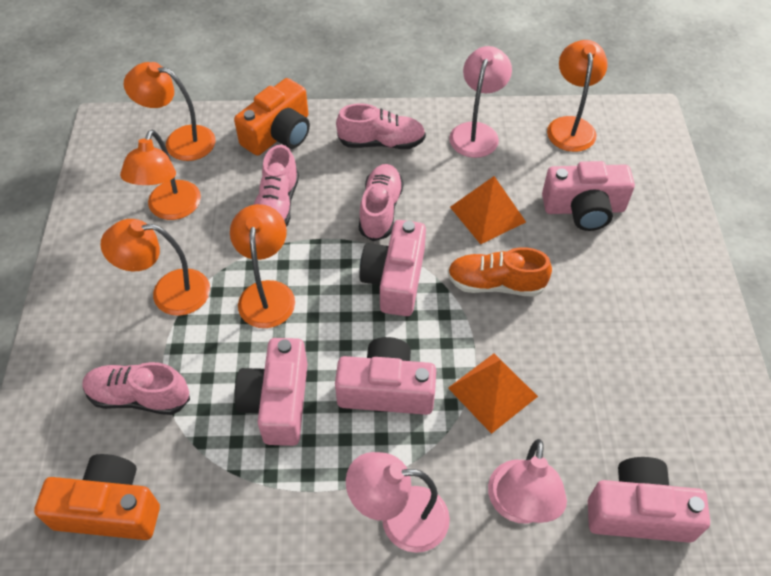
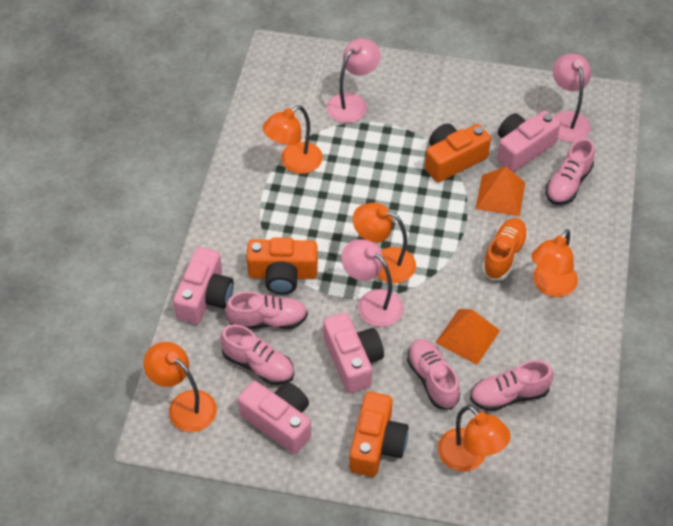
orange camera: 2 -> 3
pink camera: 5 -> 4
pink shoe: 4 -> 5

